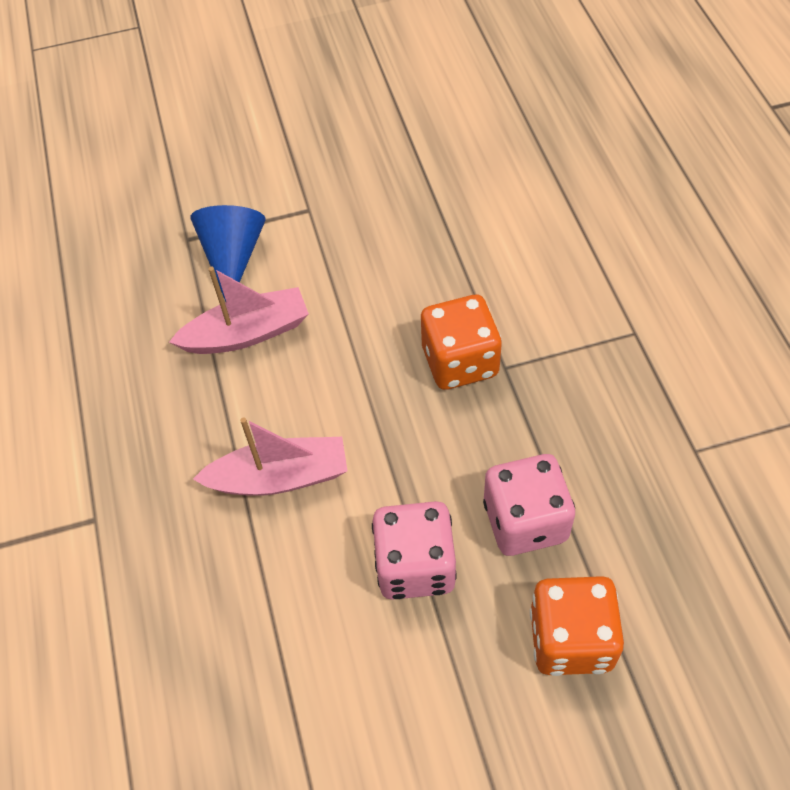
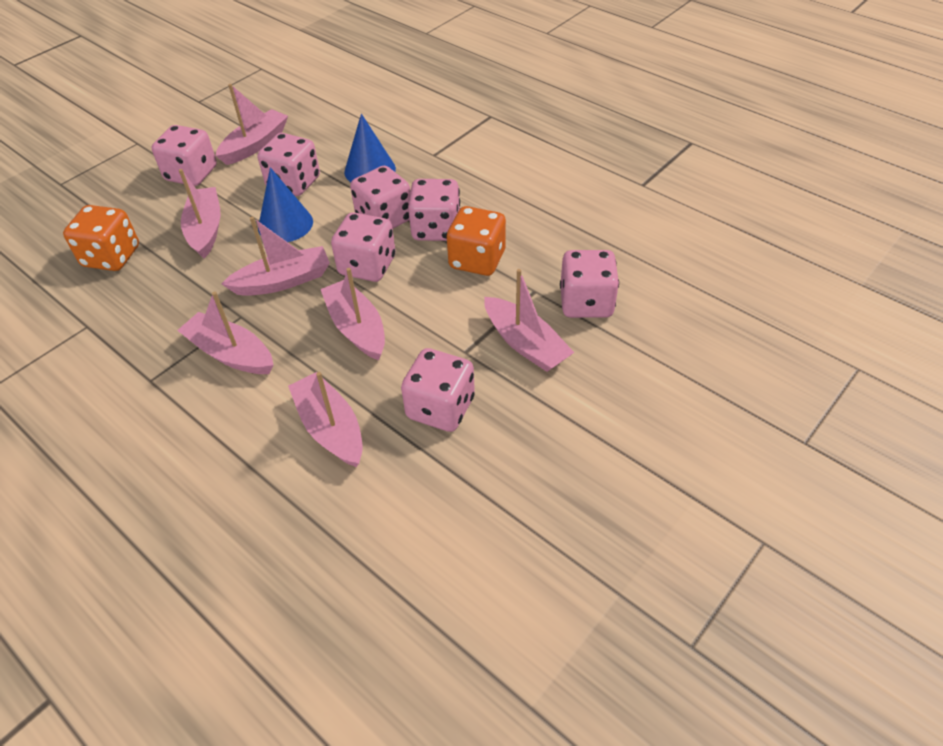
blue cone: 1 -> 2
pink boat: 2 -> 7
pink dice: 2 -> 7

